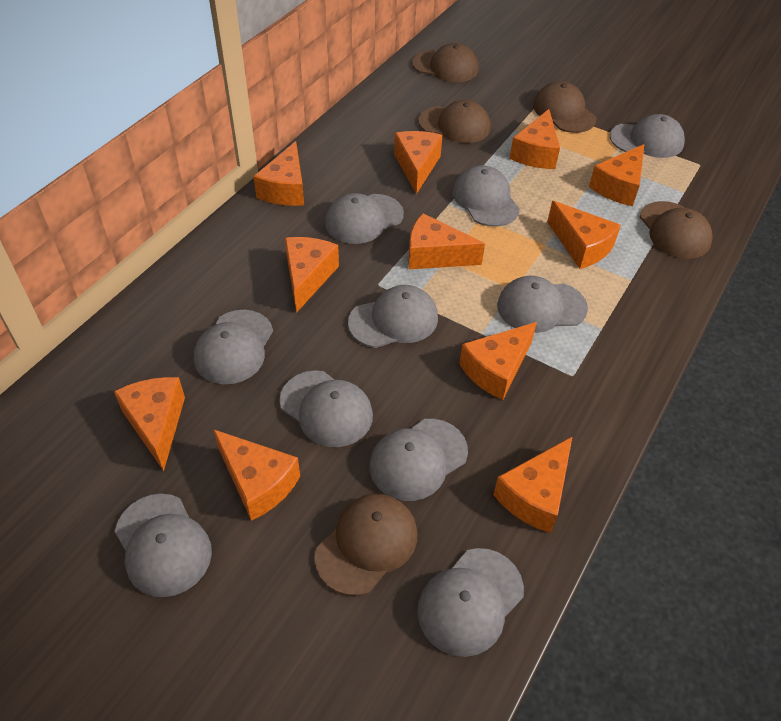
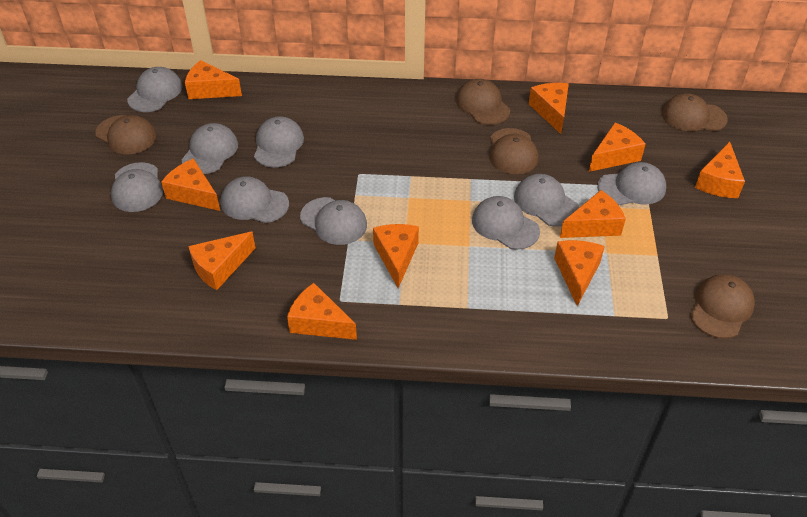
grey cap: 10 -> 9
orange cheese: 11 -> 10

